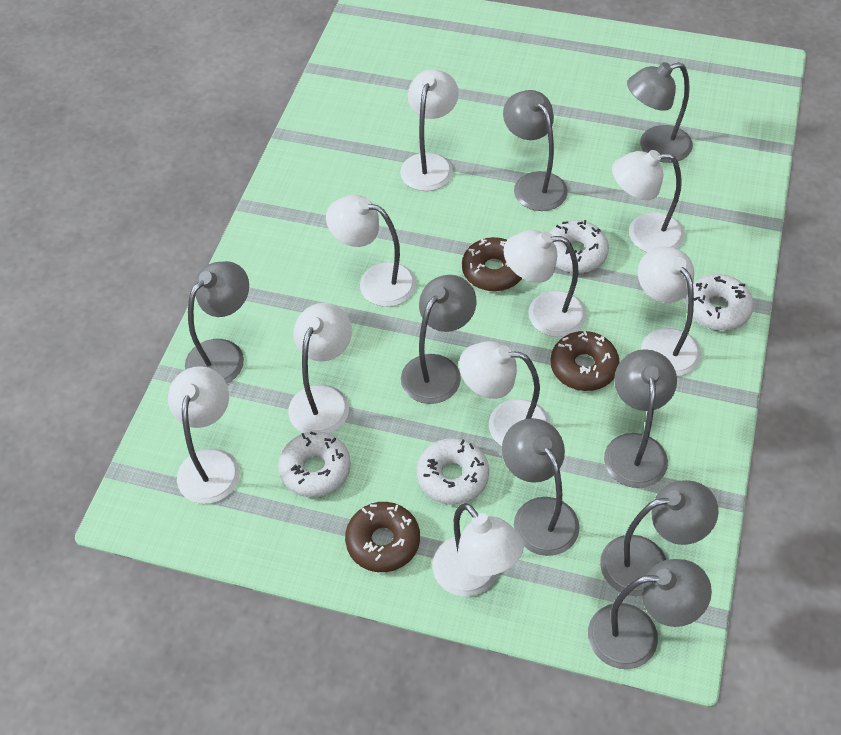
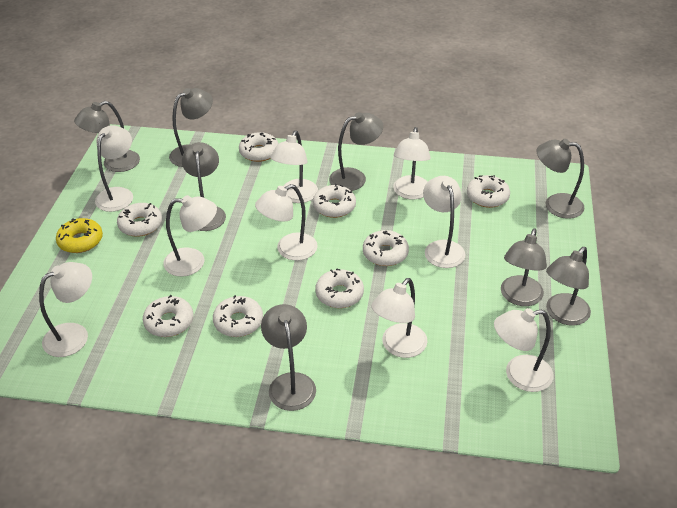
brown donut: 3 -> 0
white donut: 4 -> 8
yellow donut: 0 -> 1

